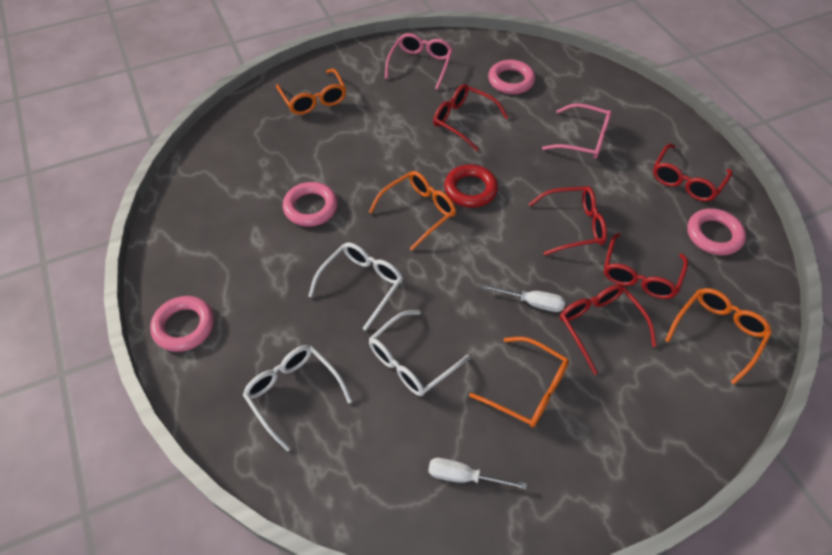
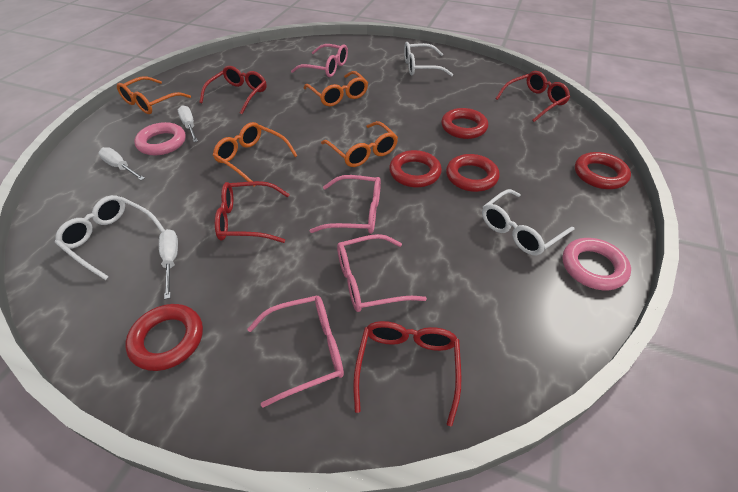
pink glasses: 2 -> 4
pink ring: 4 -> 2
red glasses: 5 -> 4
red ring: 1 -> 5
white screwdriver: 2 -> 3

